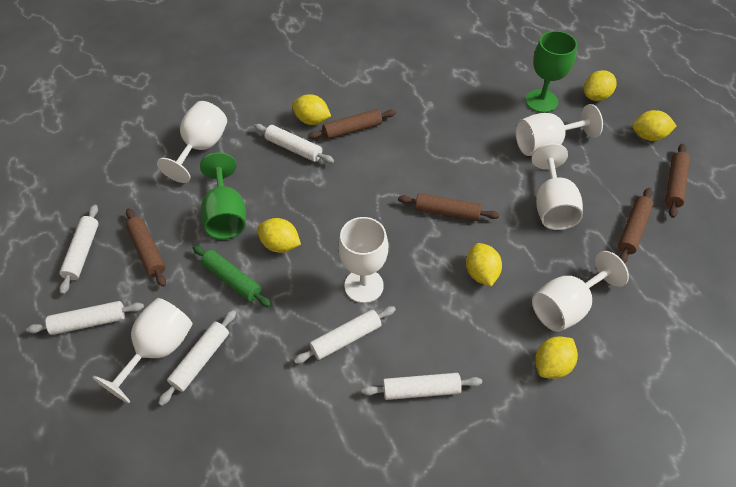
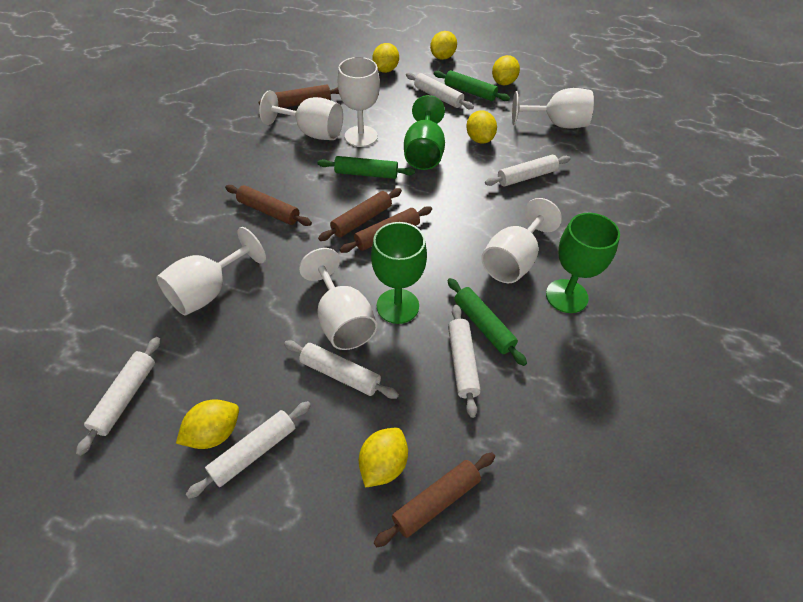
green goblet: 2 -> 3
green rolling pin: 1 -> 3

